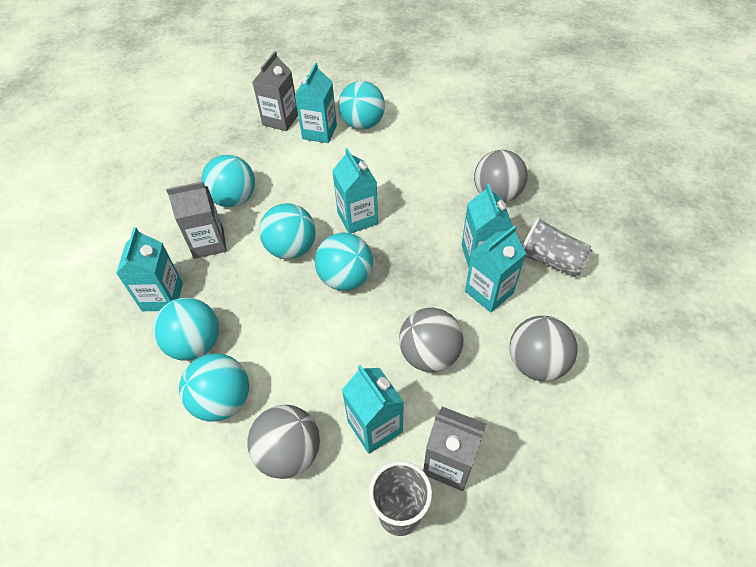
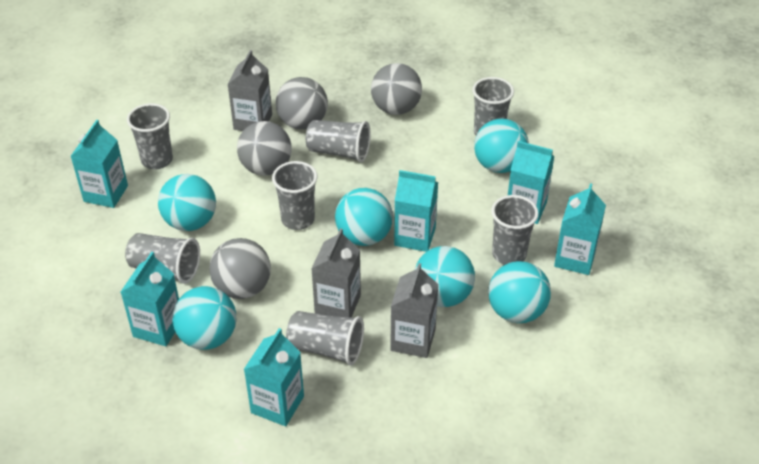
grey cup: 2 -> 7

